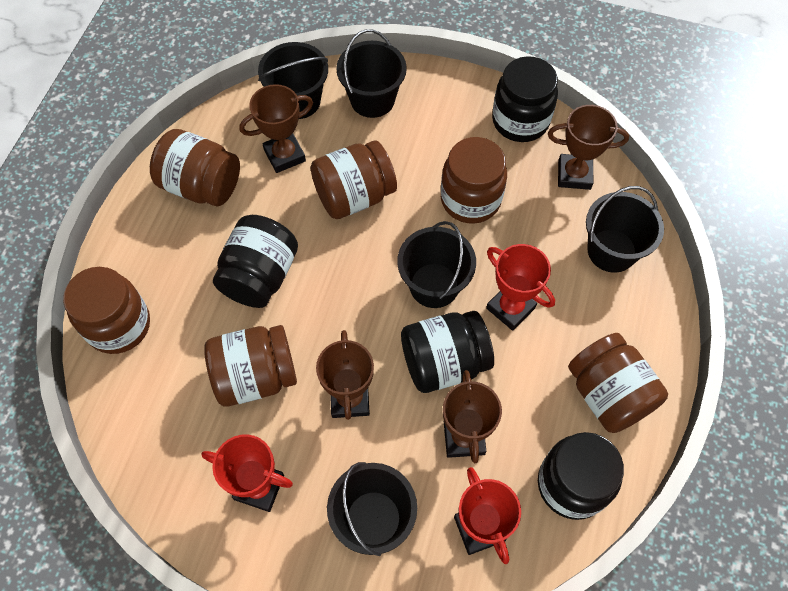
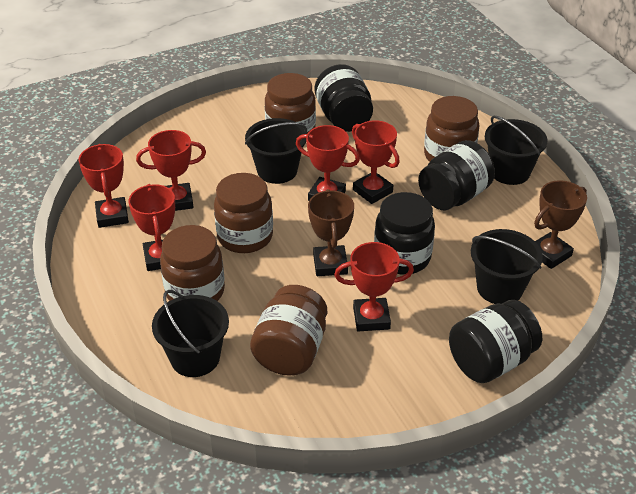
black bucket: 5 -> 4
brown jar: 6 -> 5
brown trophy: 4 -> 2
red trophy: 3 -> 6

